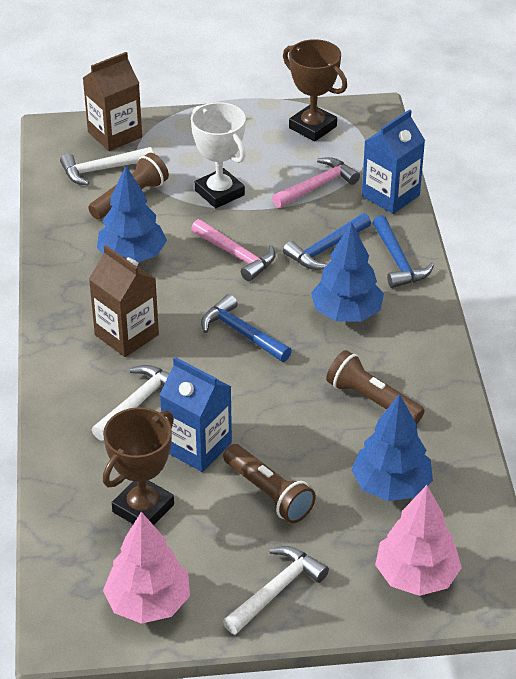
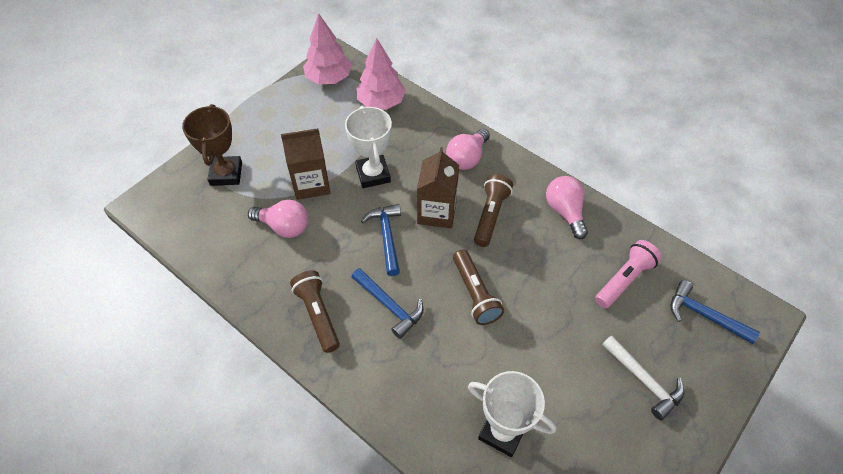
blue carton: 2 -> 0
blue tree: 3 -> 0
brown trophy: 2 -> 1
pink flashlight: 0 -> 1
pink hammer: 2 -> 0
pink light bulb: 0 -> 3
white hammer: 3 -> 1
white trophy: 1 -> 2

